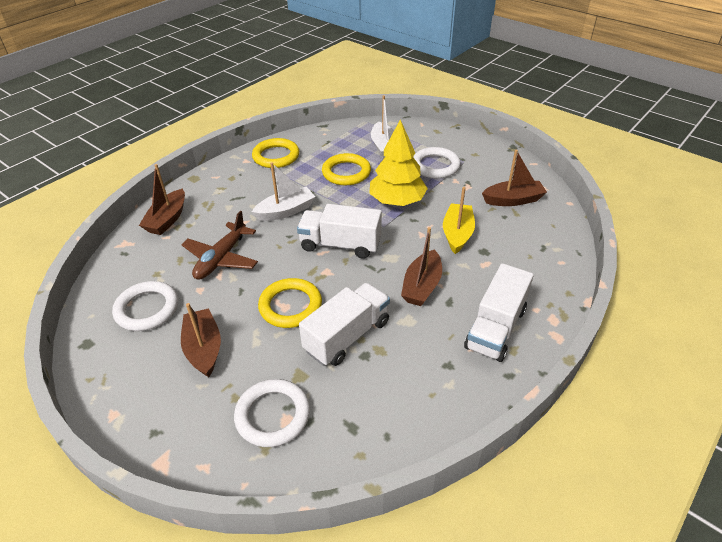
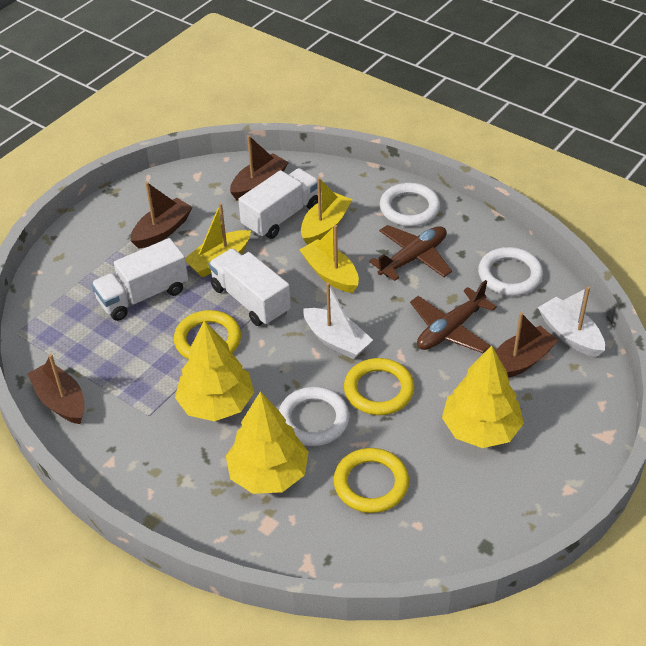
brown plane: 1 -> 2
yellow boat: 1 -> 3
yellow tree: 1 -> 3

